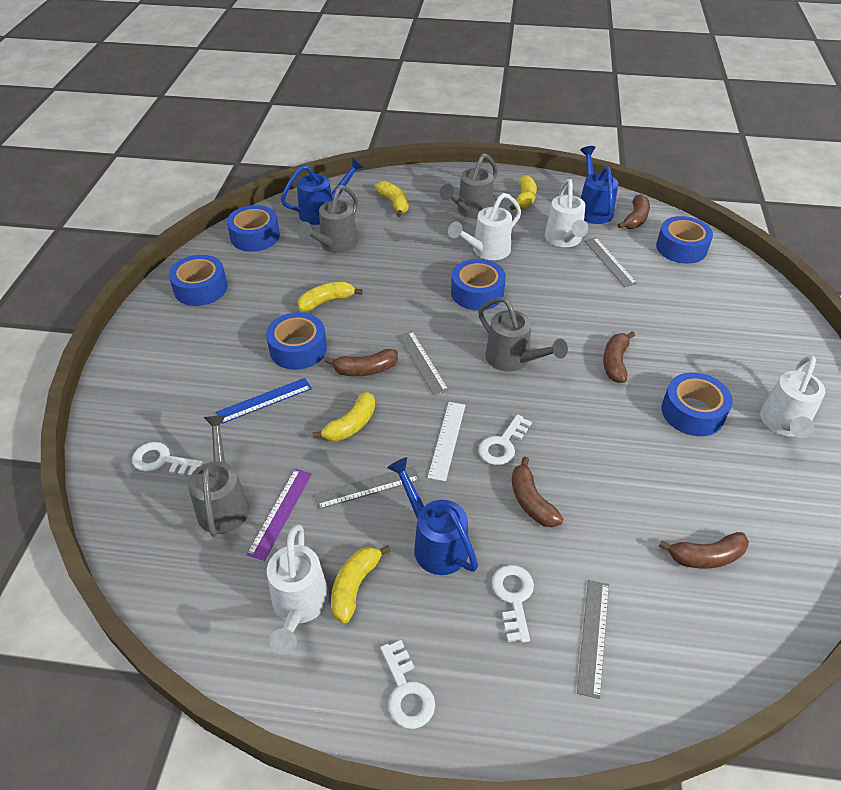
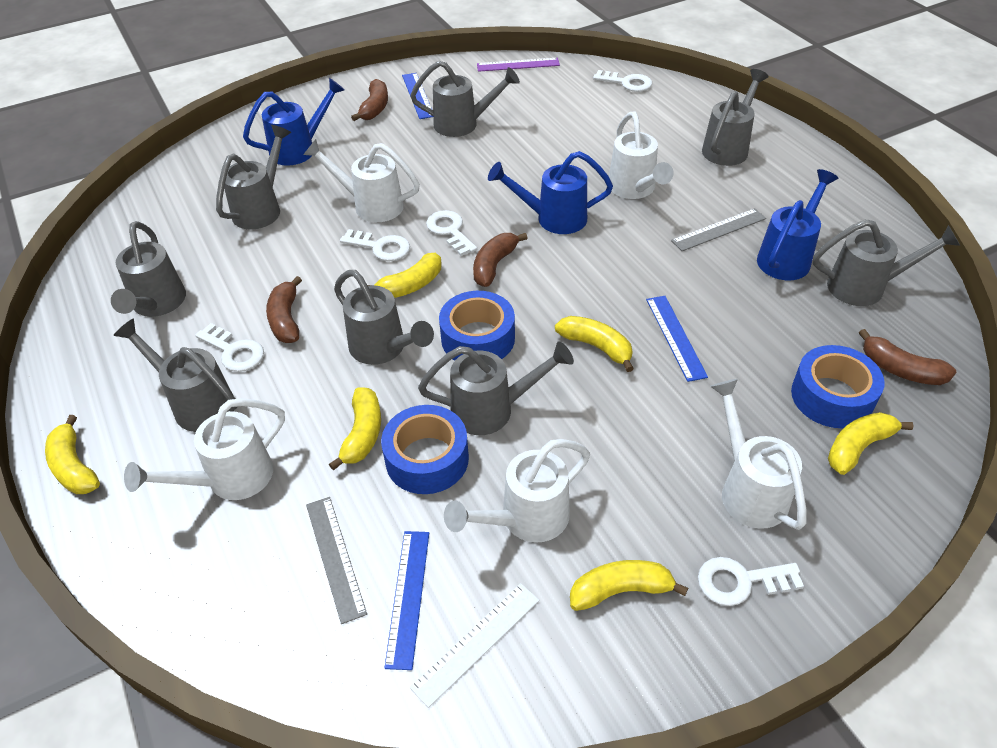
blue ruler: 1 -> 3
blue tape: 6 -> 3
brown banana: 5 -> 4
grey ruler: 4 -> 2
grey watering can: 4 -> 8
white key: 4 -> 5
white watering can: 4 -> 5
yellow banana: 5 -> 6

